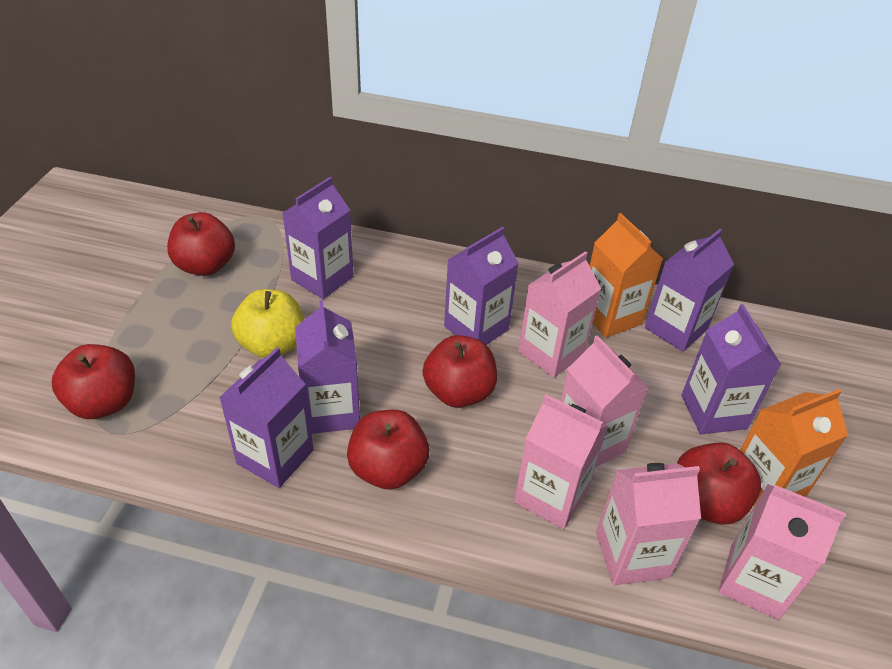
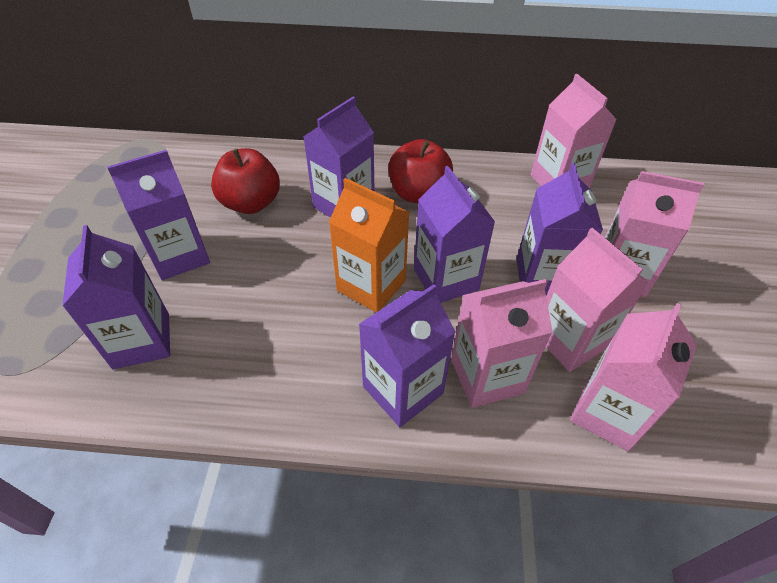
orange carton: 2 -> 1
red apple: 5 -> 2
yellow apple: 1 -> 0

